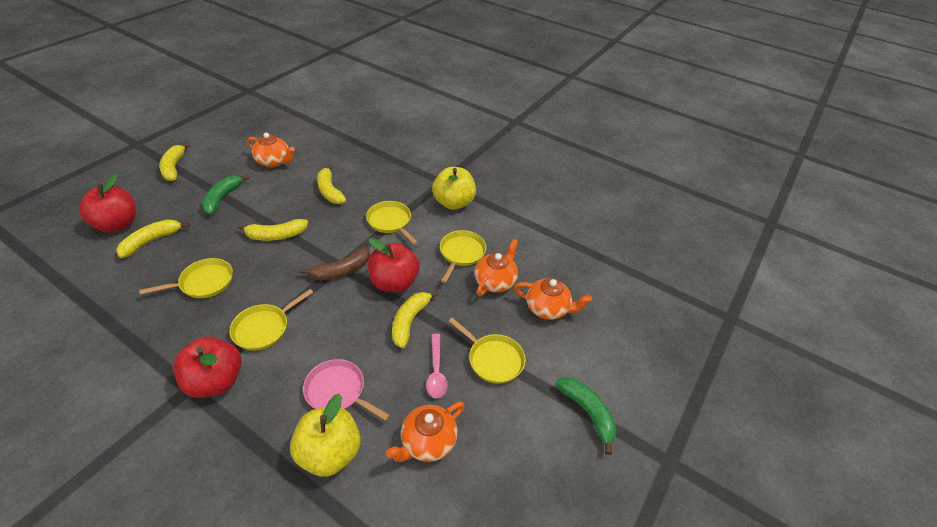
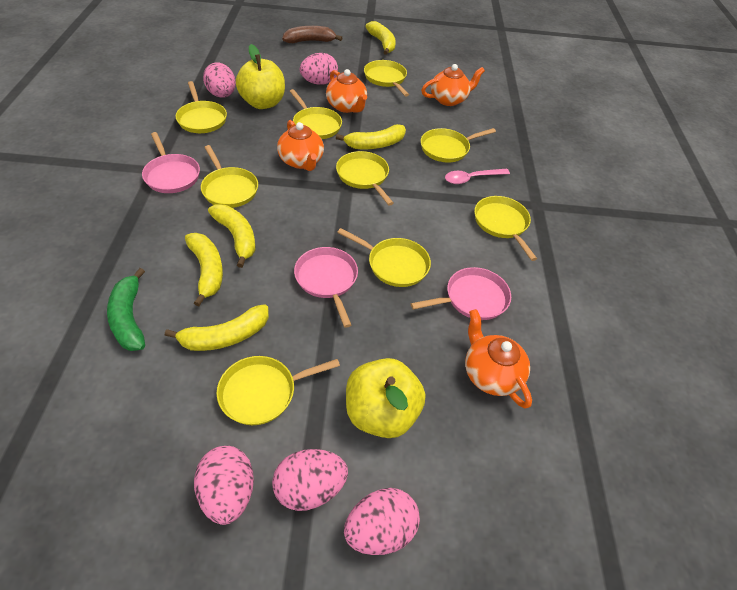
green banana: 2 -> 1
pink egg: 0 -> 5
pink pan: 1 -> 3
red apple: 3 -> 0
yellow pan: 5 -> 9

